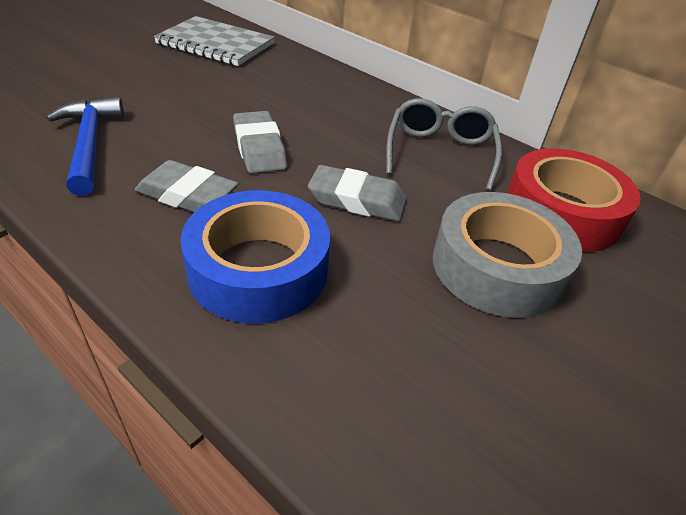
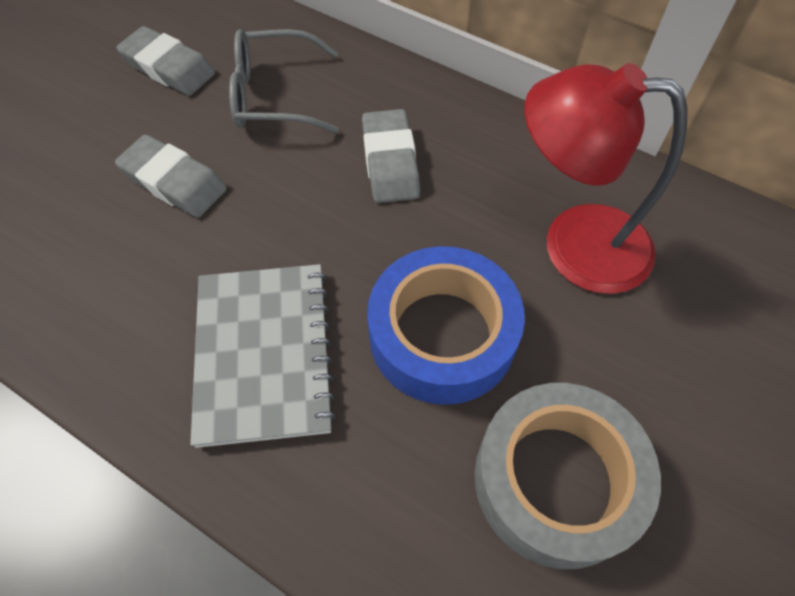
blue hammer: 1 -> 0
red lamp: 0 -> 1
red tape: 1 -> 0

